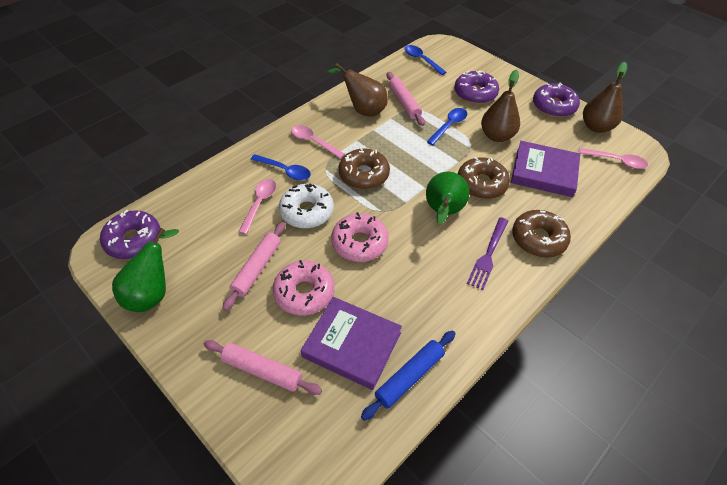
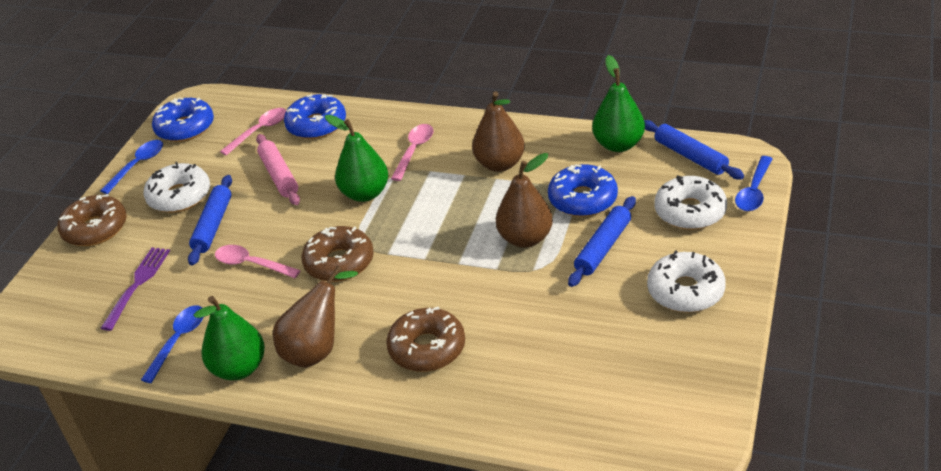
blue donut: 0 -> 3
blue rolling pin: 1 -> 3
green pear: 2 -> 3
pink donut: 2 -> 0
pink rolling pin: 3 -> 1
purple book: 2 -> 0
purple donut: 3 -> 0
white donut: 1 -> 3

